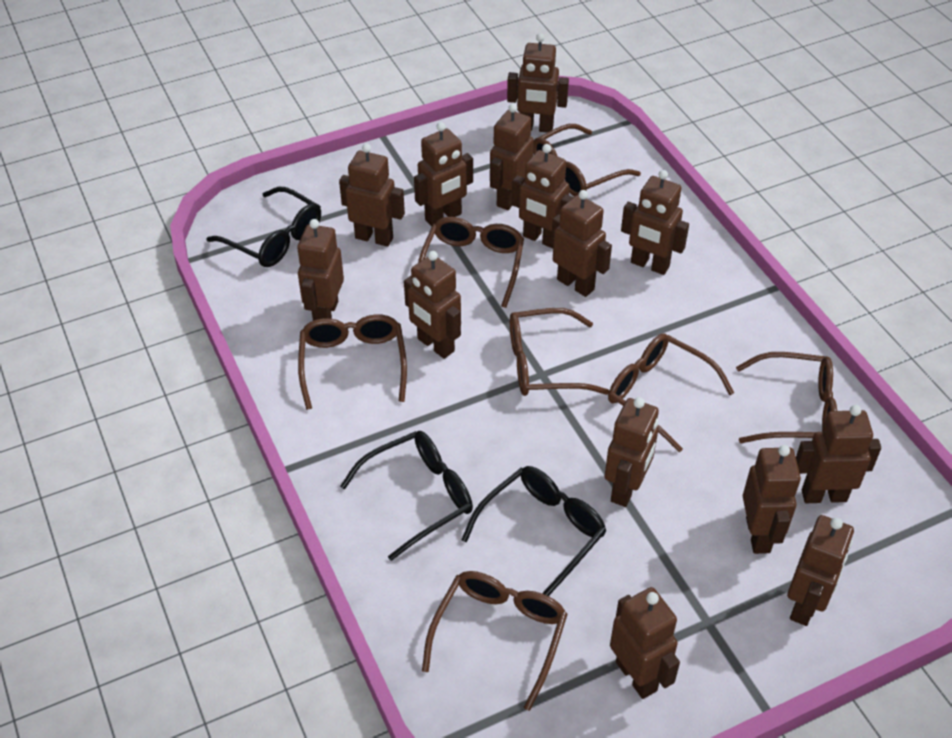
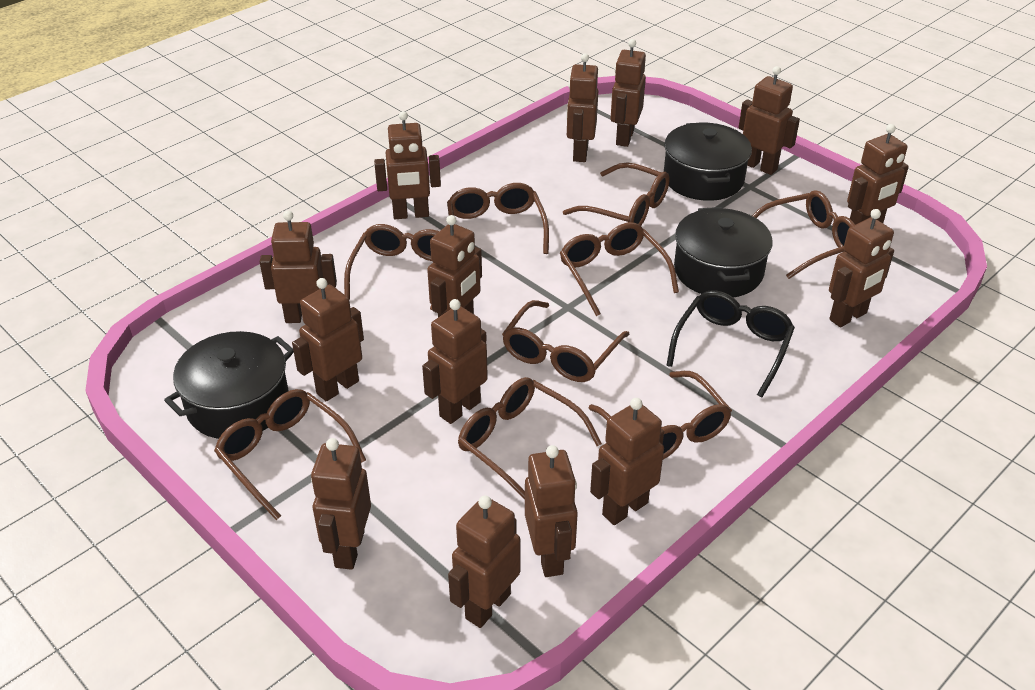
black glasses: 3 -> 1
black pot: 0 -> 3
brown glasses: 7 -> 9

